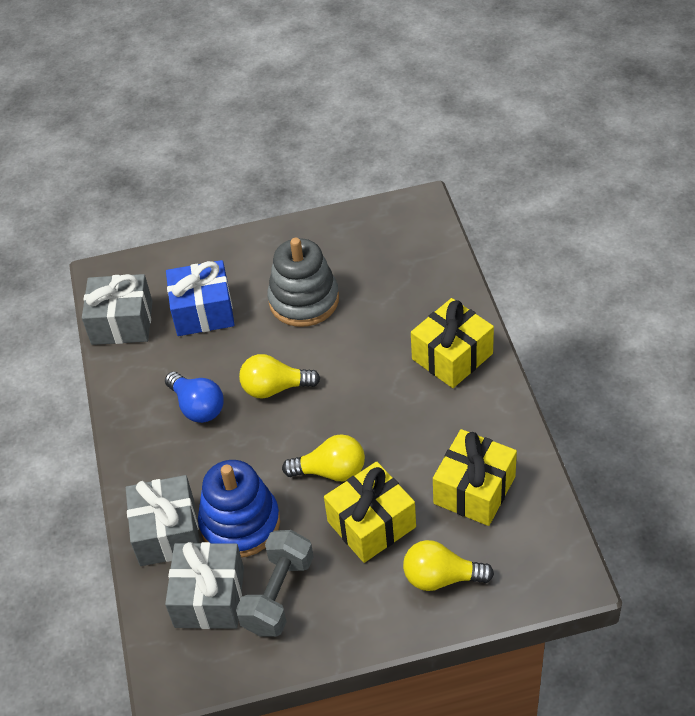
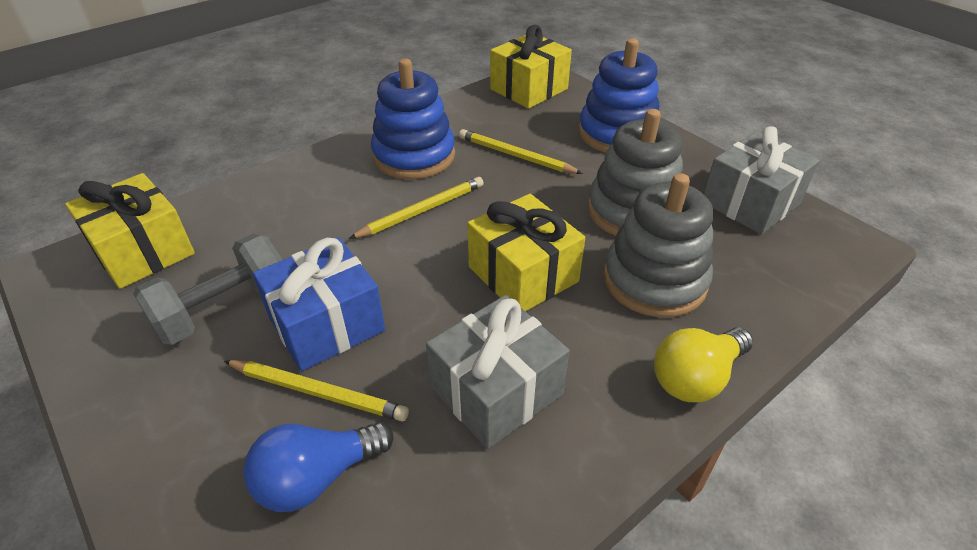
blue stacking toy: 1 -> 2
grey gift: 3 -> 2
grey stacking toy: 1 -> 2
yellow light bulb: 3 -> 1
yellow pencil: 0 -> 3

